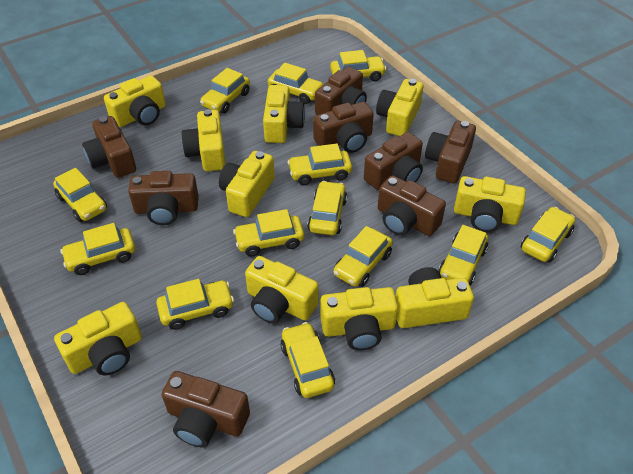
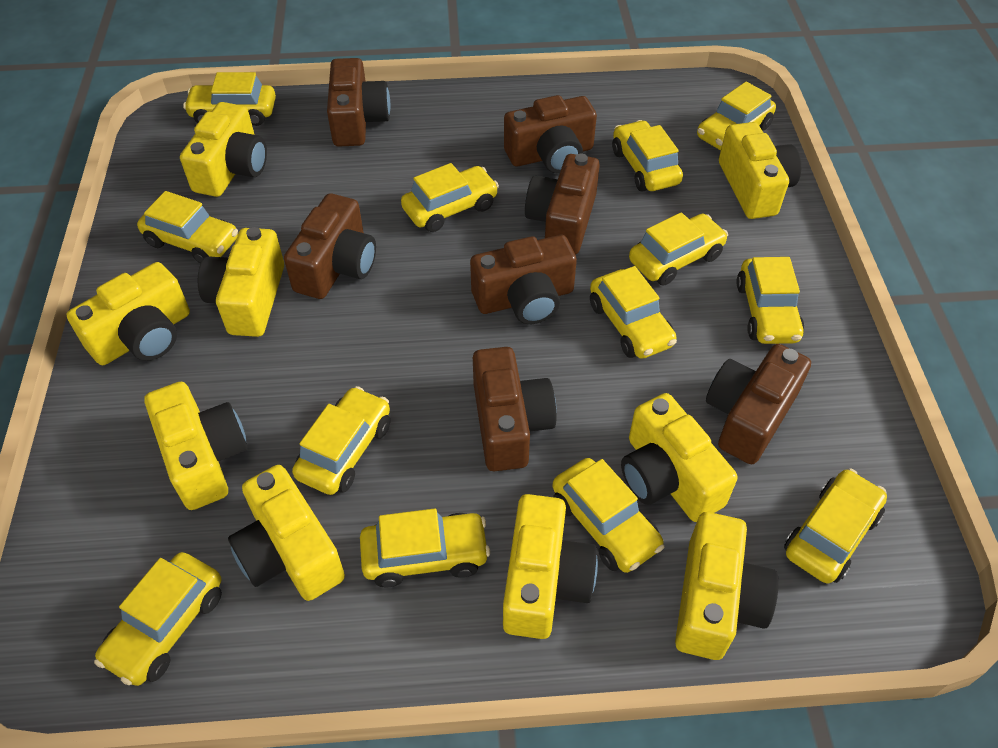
brown camera: 8 -> 7
yellow camera: 10 -> 9

